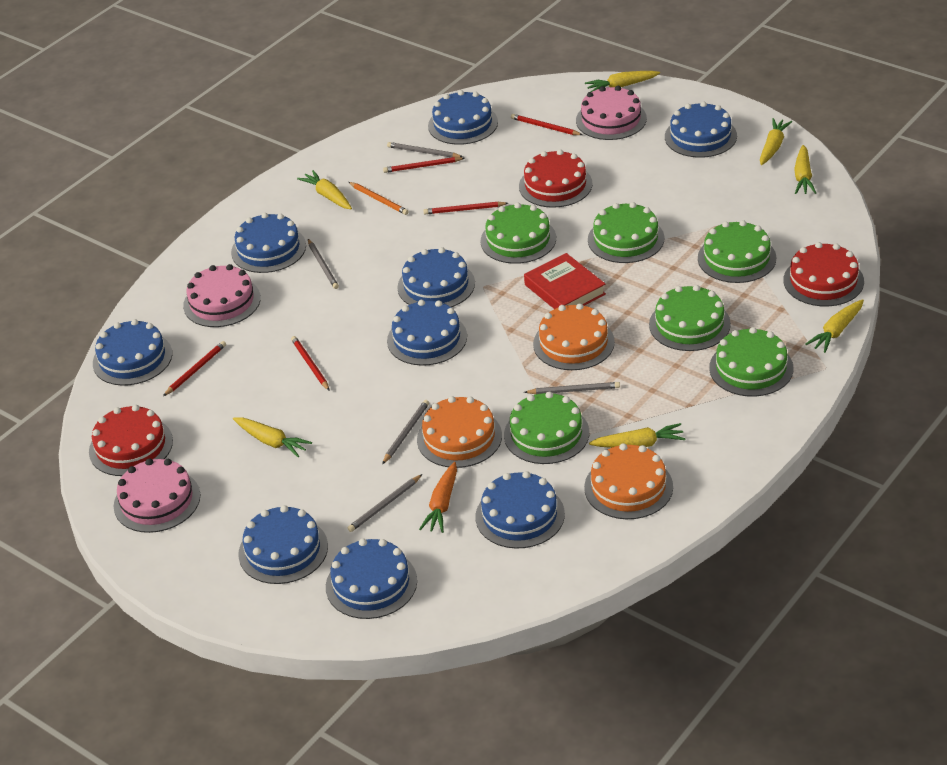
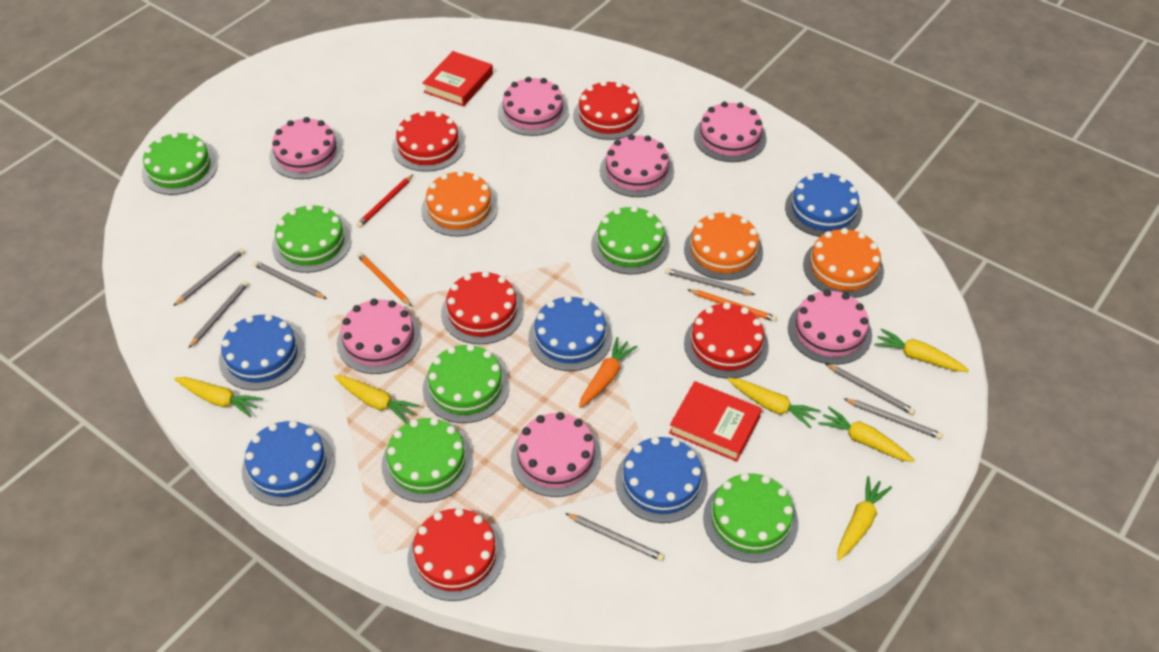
blue cake: 9 -> 5
grey pencil: 5 -> 7
orange pencil: 1 -> 2
pink cake: 3 -> 7
red book: 1 -> 2
red cake: 3 -> 5
red pencil: 5 -> 1
yellow carrot: 7 -> 6

